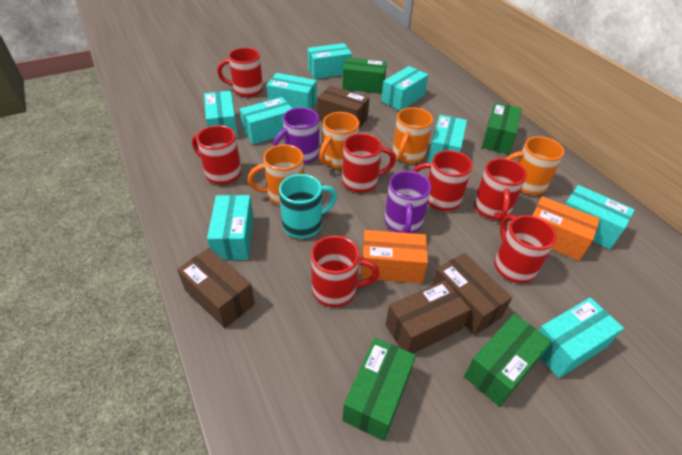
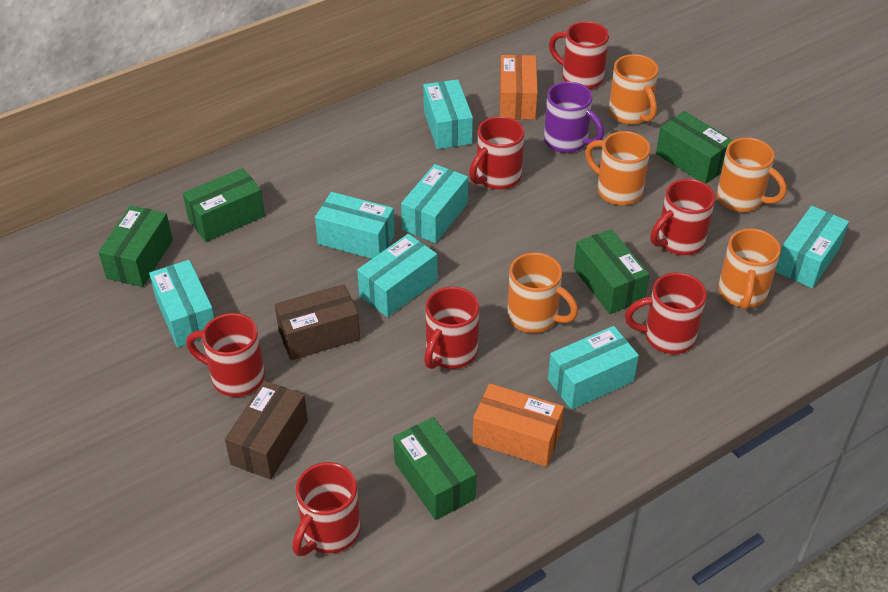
brown box: 4 -> 2
green box: 4 -> 5
orange mug: 4 -> 5
purple mug: 2 -> 1
turquoise box: 9 -> 7
turquoise mug: 1 -> 0

